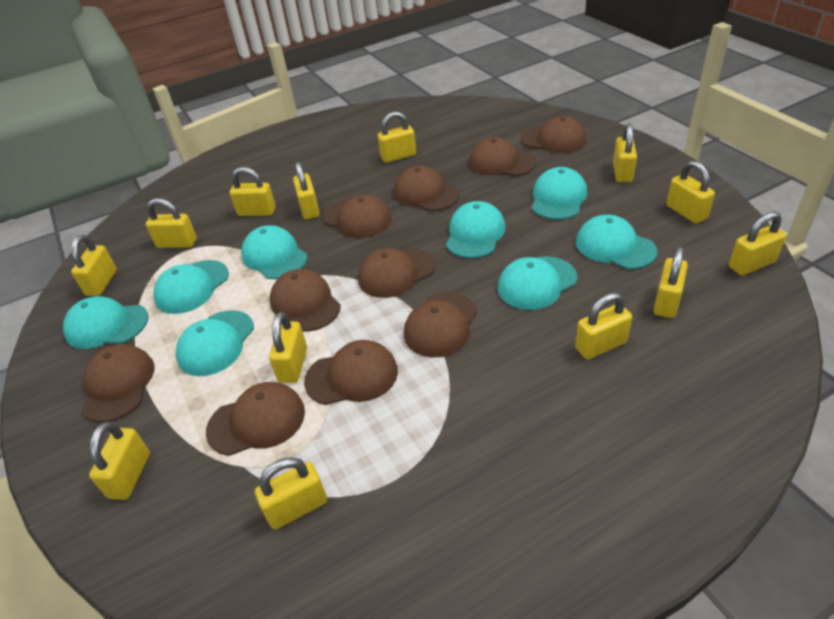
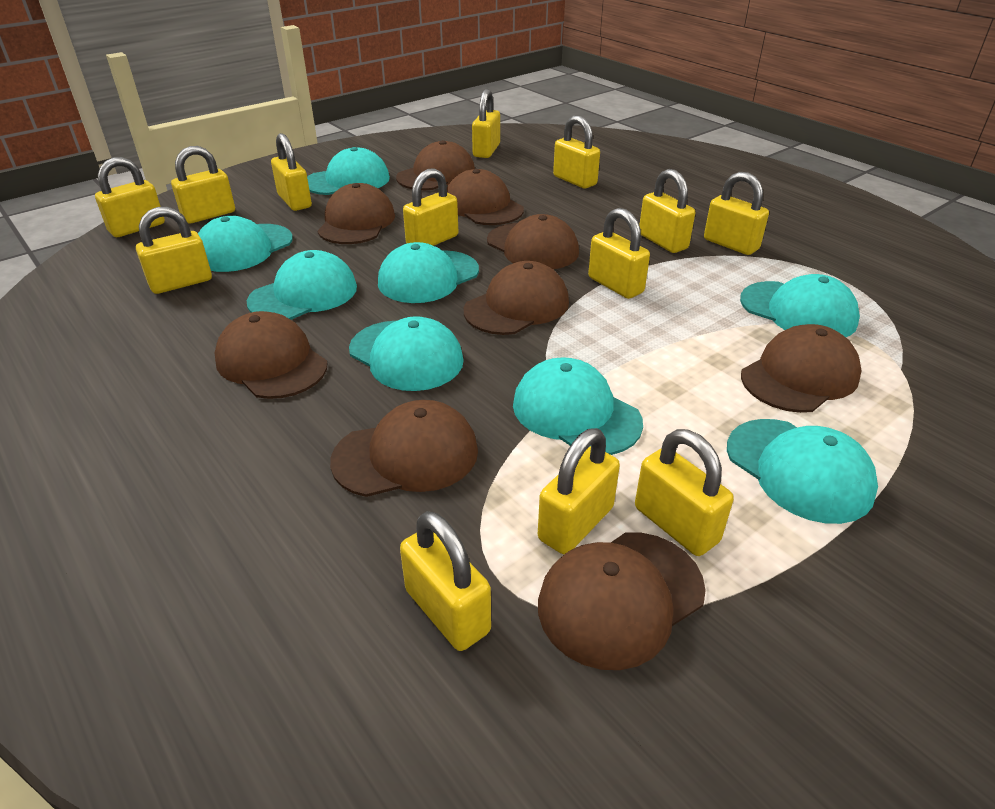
brown cap: 10 -> 9

